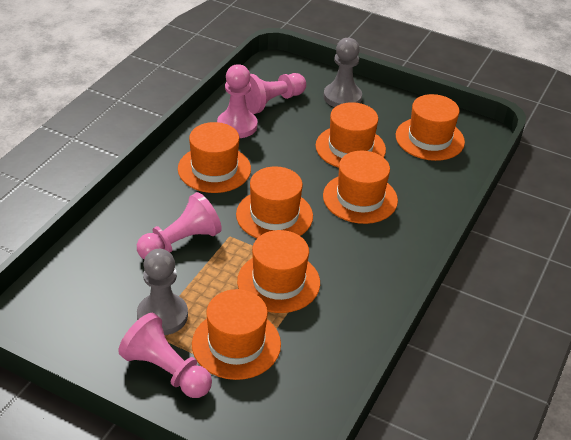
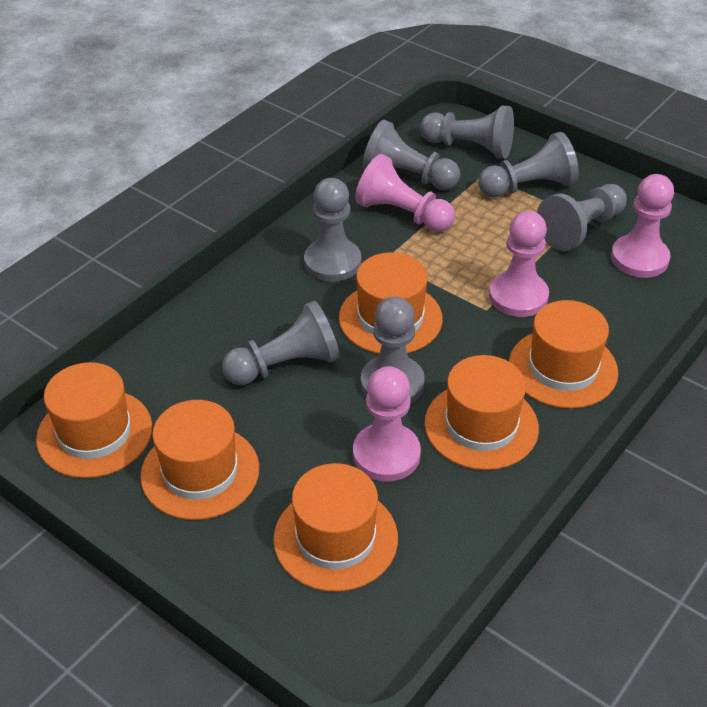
grey pawn: 2 -> 7
orange hat: 7 -> 6

